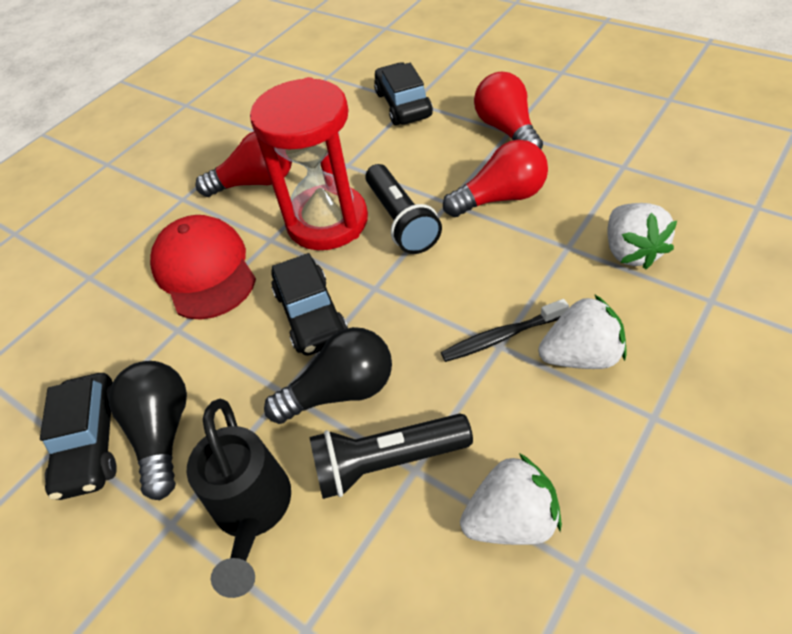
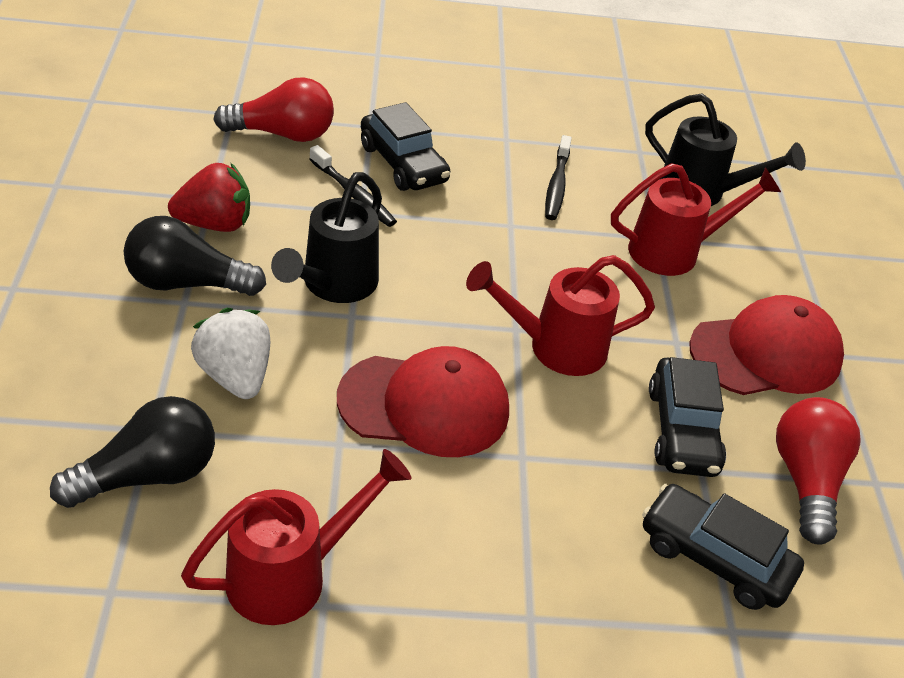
black flashlight: 2 -> 0
black toothbrush: 1 -> 2
black watering can: 1 -> 2
red cap: 1 -> 2
red hourglass: 1 -> 0
red light bulb: 3 -> 2
red strawberry: 0 -> 1
red watering can: 0 -> 3
white strawberry: 3 -> 1

